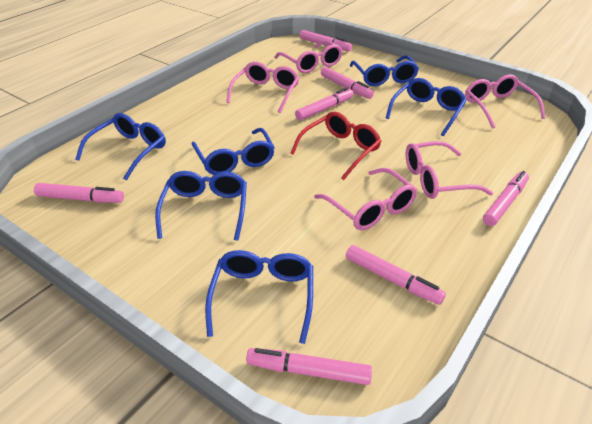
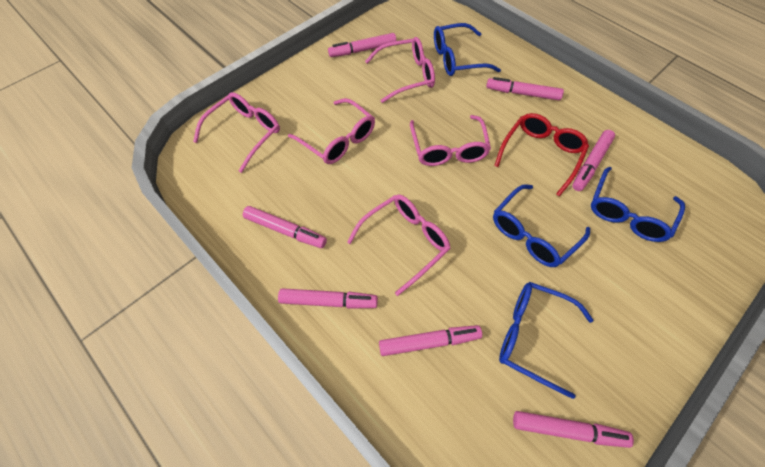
blue glasses: 6 -> 4

